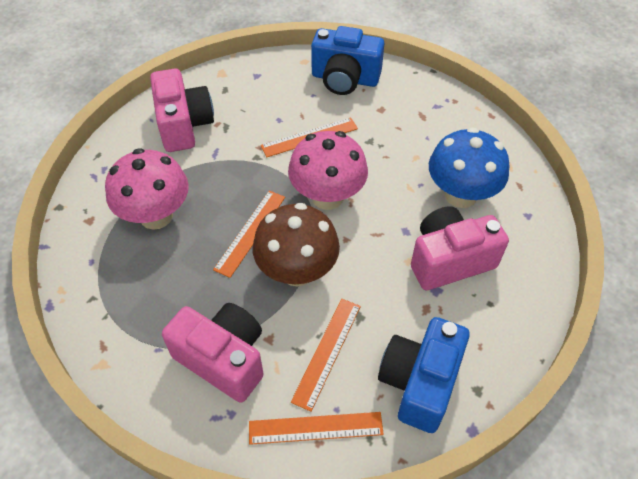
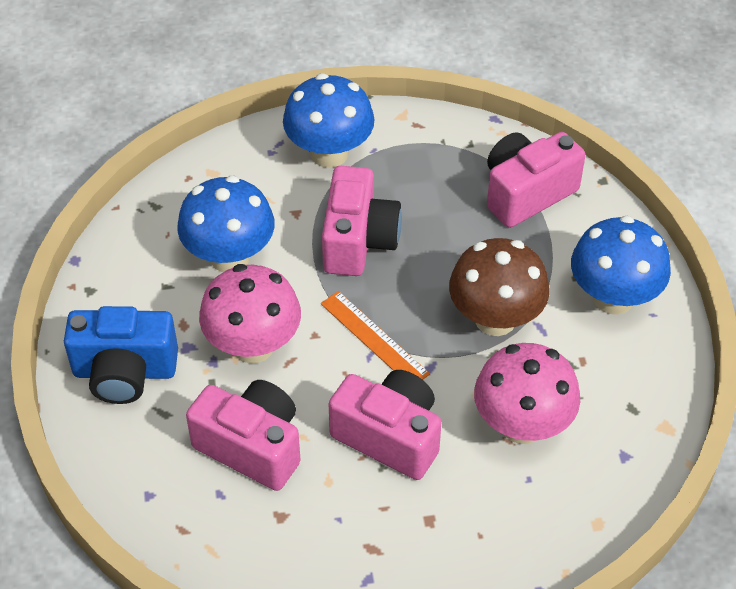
blue camera: 2 -> 1
blue mushroom: 1 -> 3
orange ruler: 4 -> 1
pink camera: 3 -> 4

